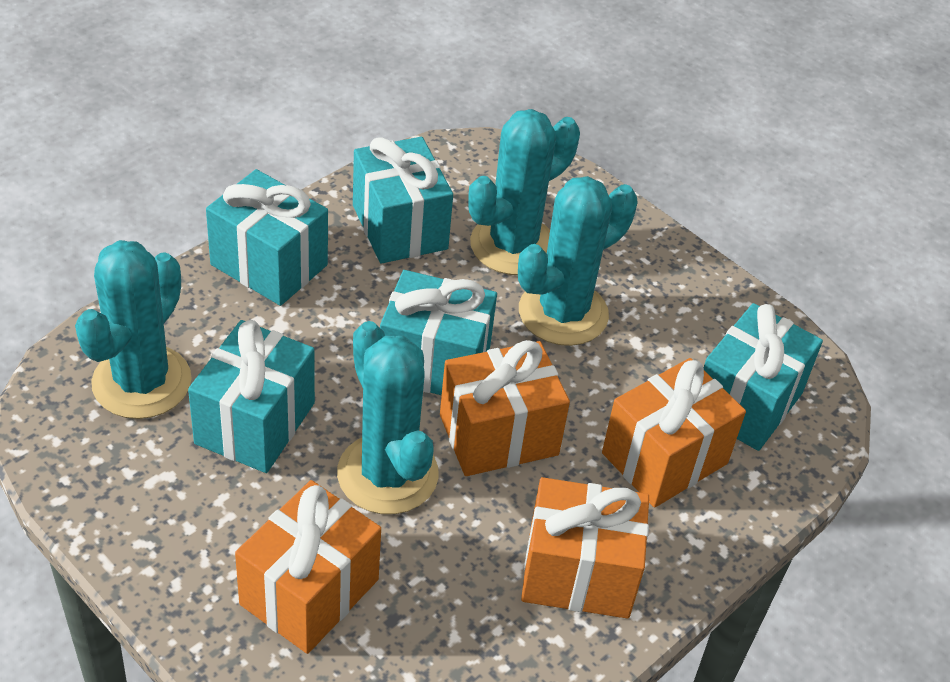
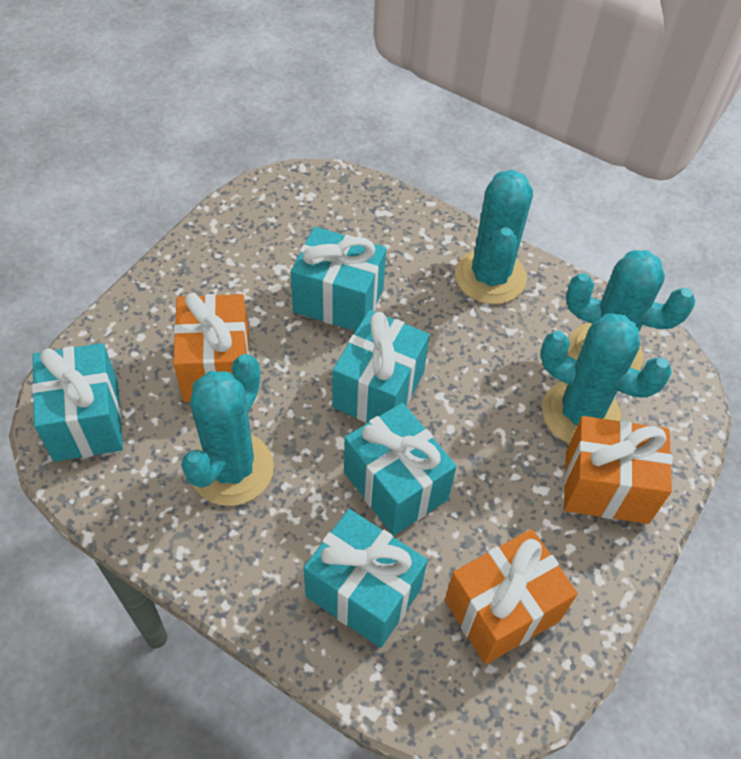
orange gift: 4 -> 3

